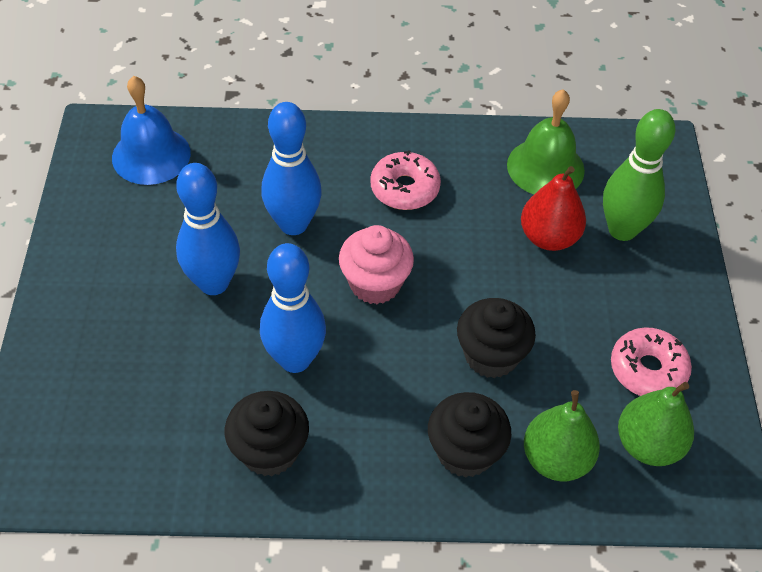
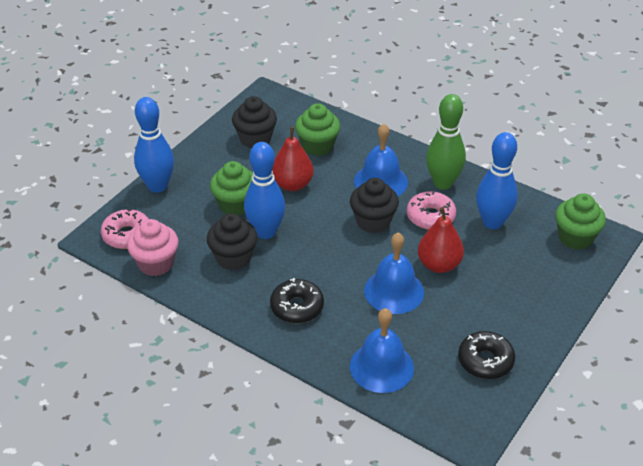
black donut: 0 -> 2
blue bell: 1 -> 3
green bell: 1 -> 0
green cupcake: 0 -> 3
green pear: 2 -> 0
red pear: 1 -> 2

